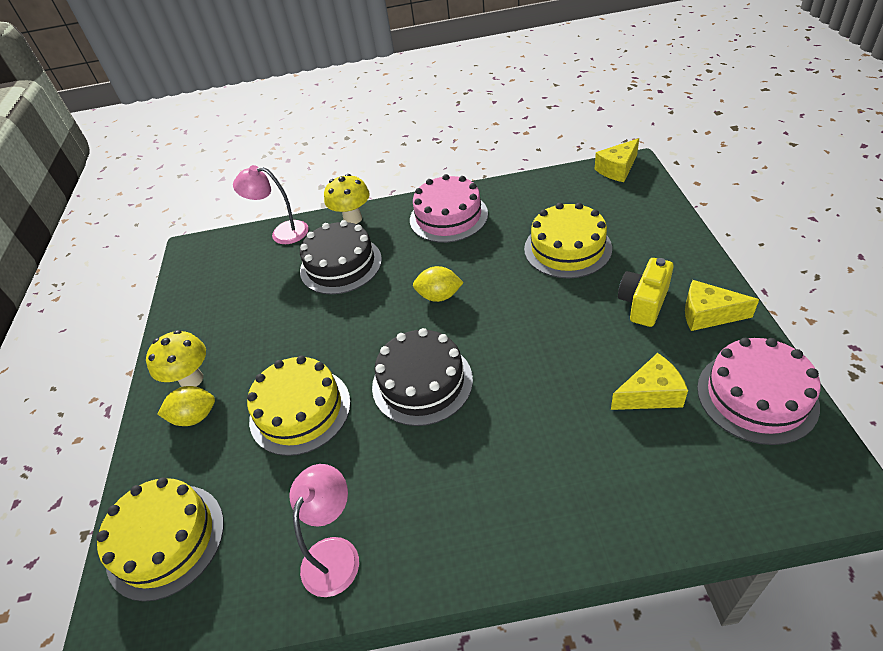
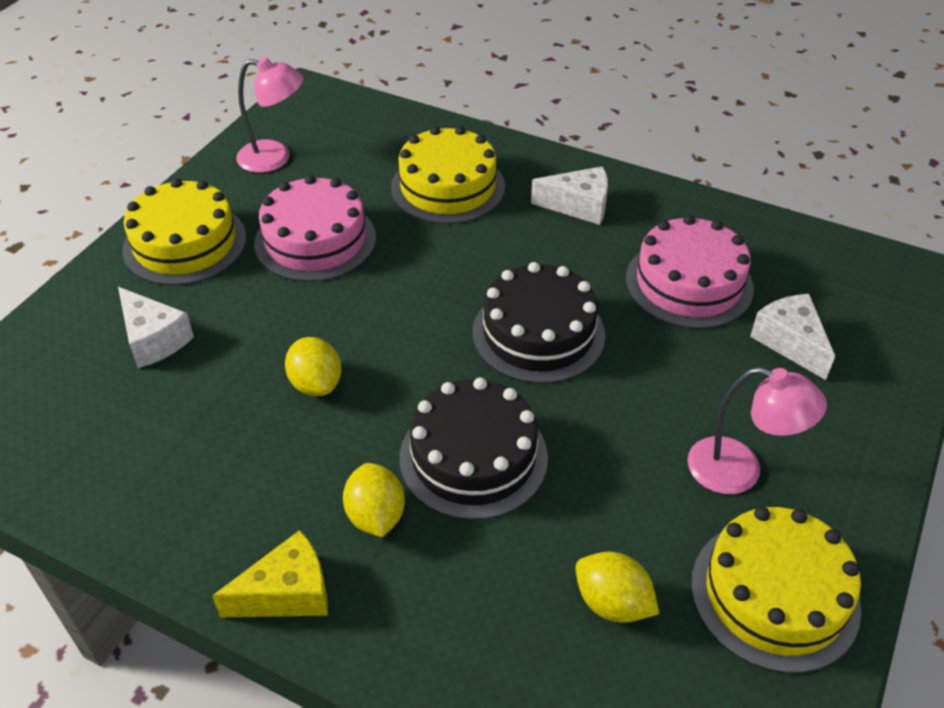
white cheese: 0 -> 3
yellow camera: 1 -> 0
yellow cheese: 3 -> 1
yellow lemon: 2 -> 3
yellow mushroom: 2 -> 0

